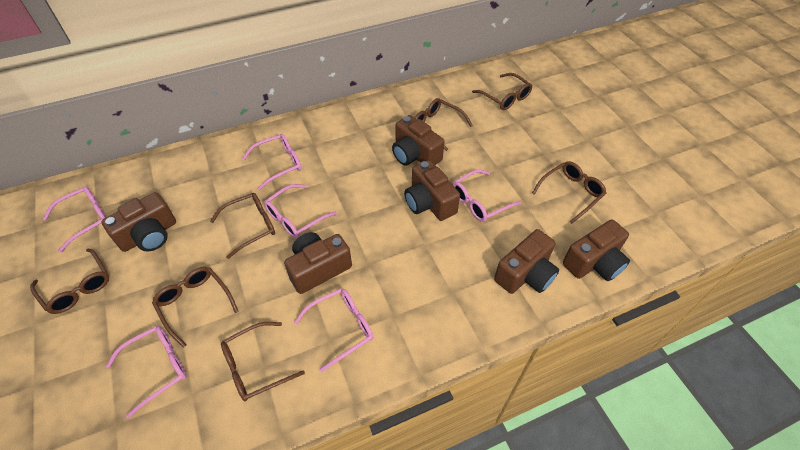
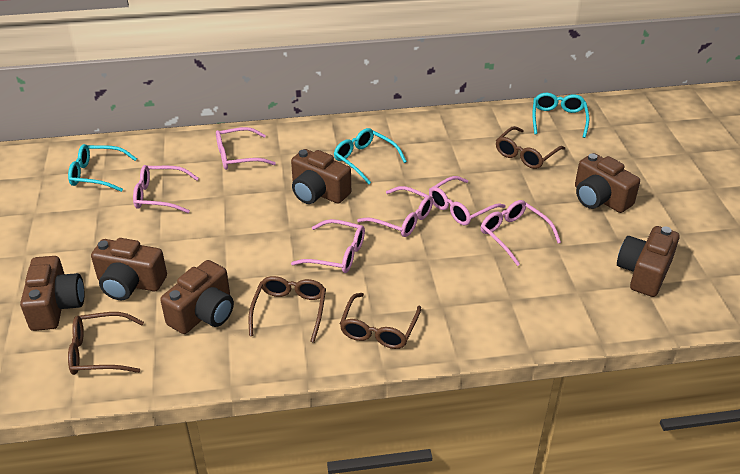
brown glasses: 7 -> 4
turquoise glasses: 0 -> 3

